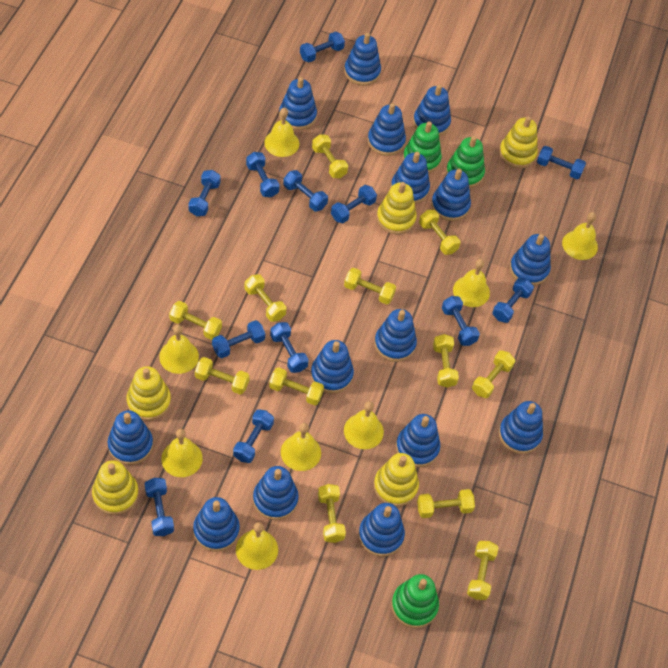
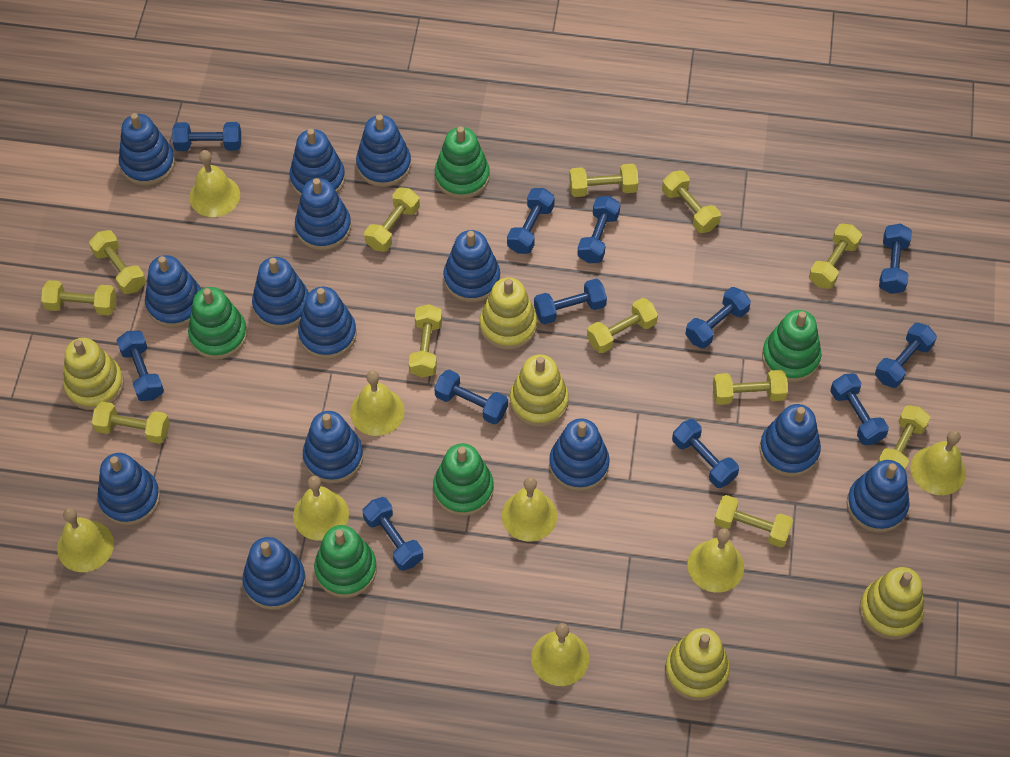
blue stacking toy: 15 -> 14
green stacking toy: 3 -> 5

